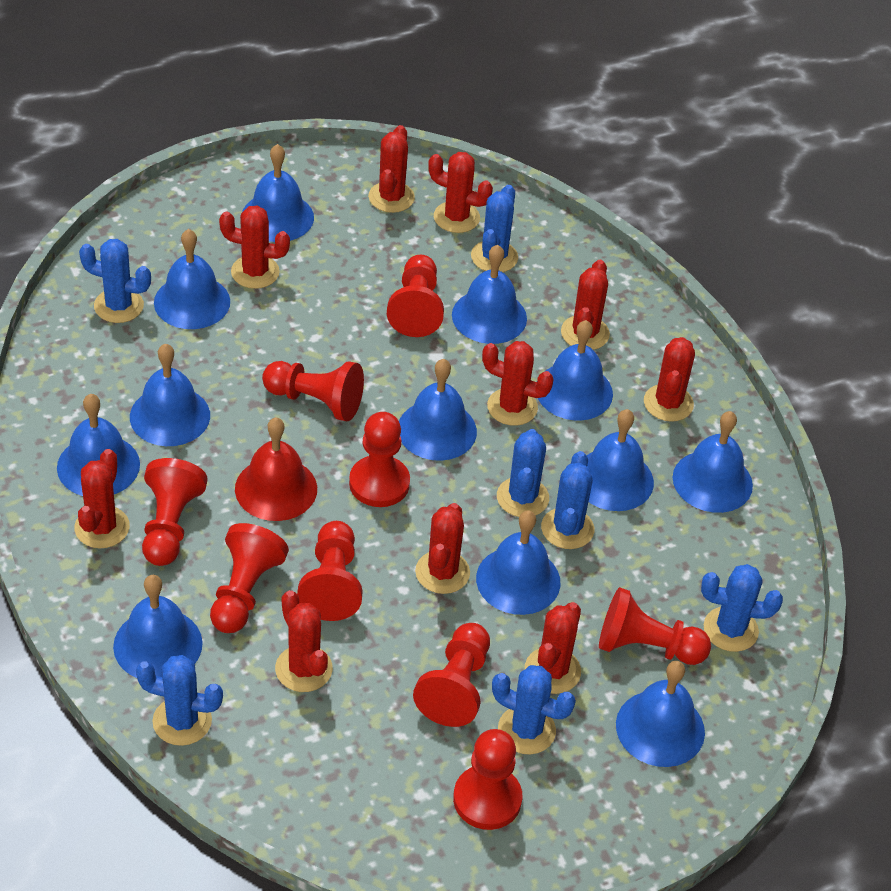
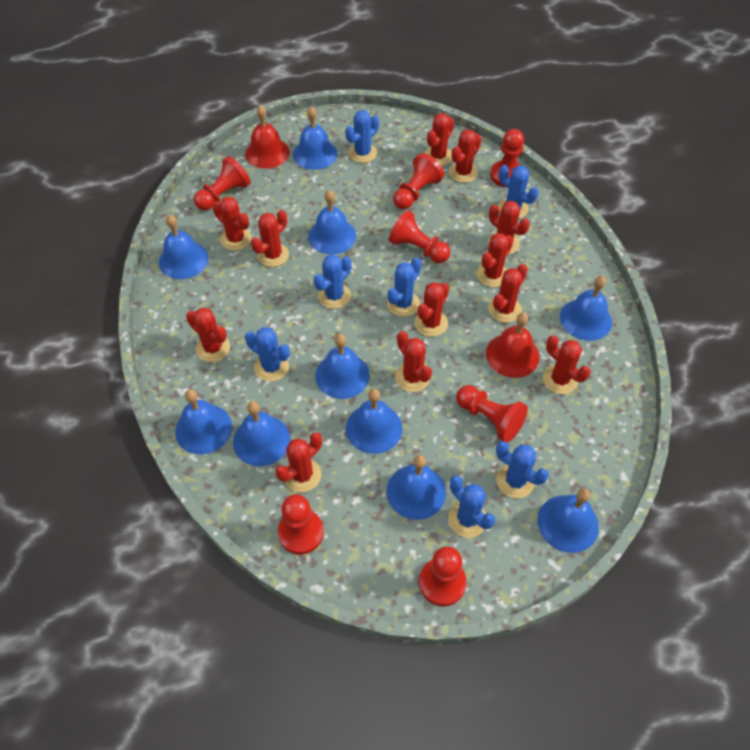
blue bell: 12 -> 10
red bell: 1 -> 2
red cactus: 10 -> 12
red pawn: 9 -> 7

